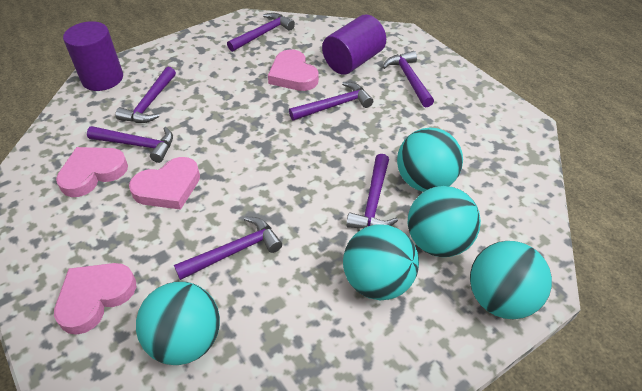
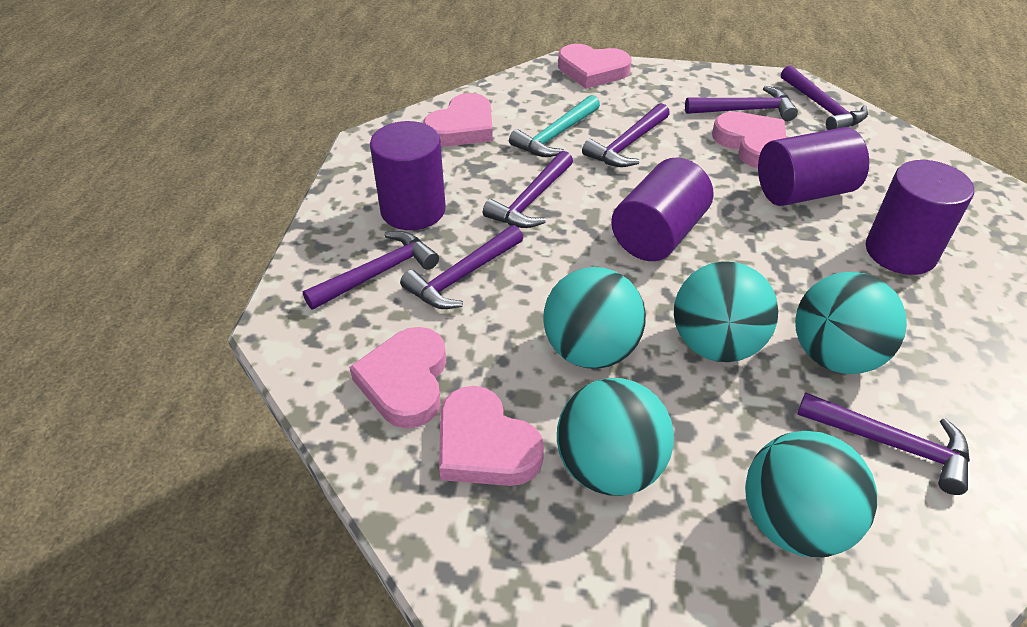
pink heart: 4 -> 5
purple cylinder: 2 -> 4
turquoise hammer: 0 -> 1

